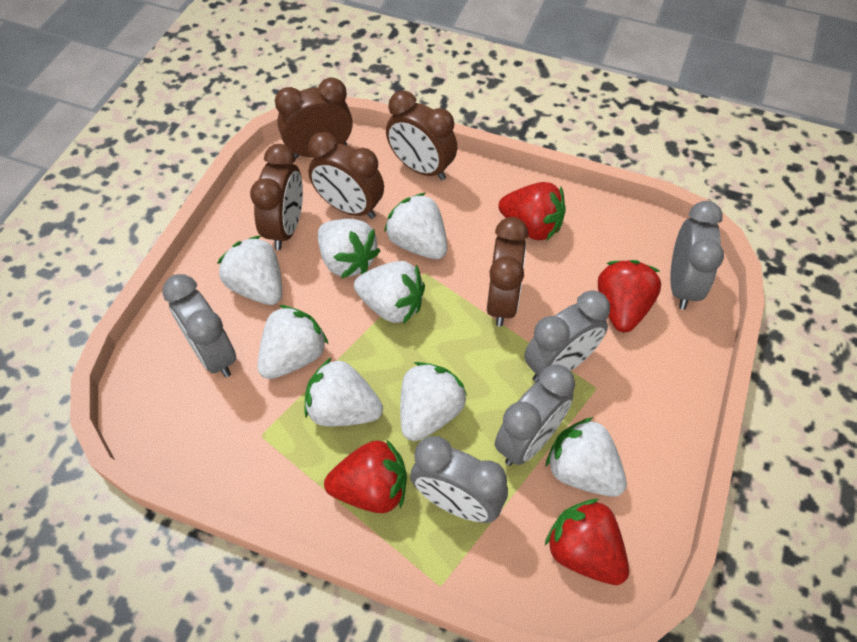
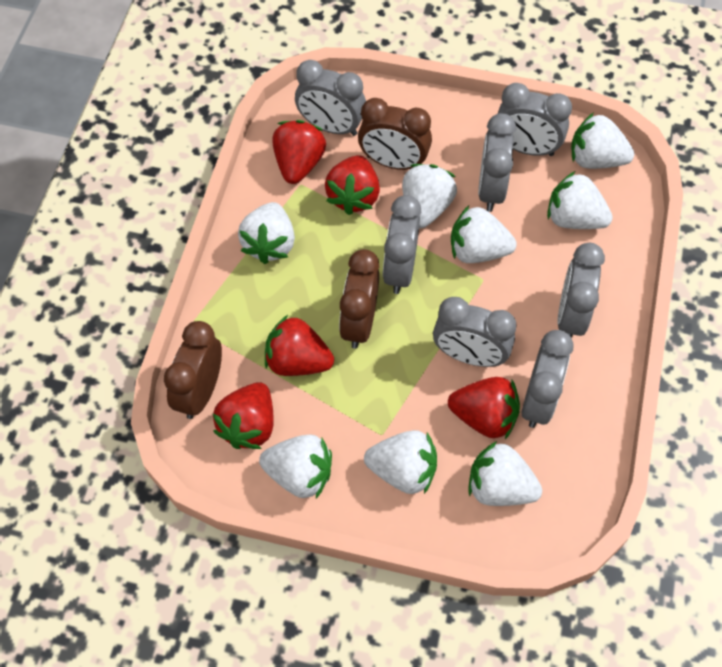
brown clock: 5 -> 3
grey clock: 5 -> 7
red strawberry: 4 -> 5

